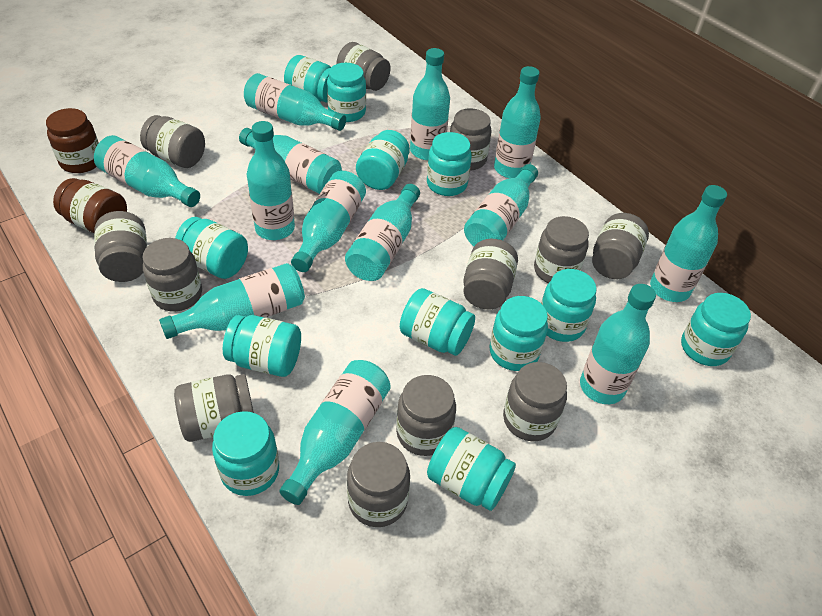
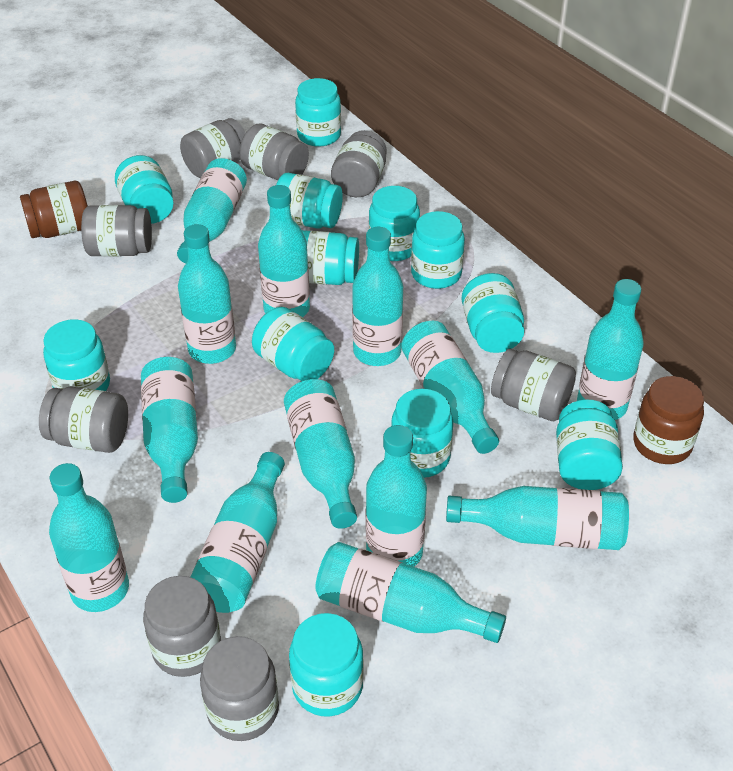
grey jar: 12 -> 8

